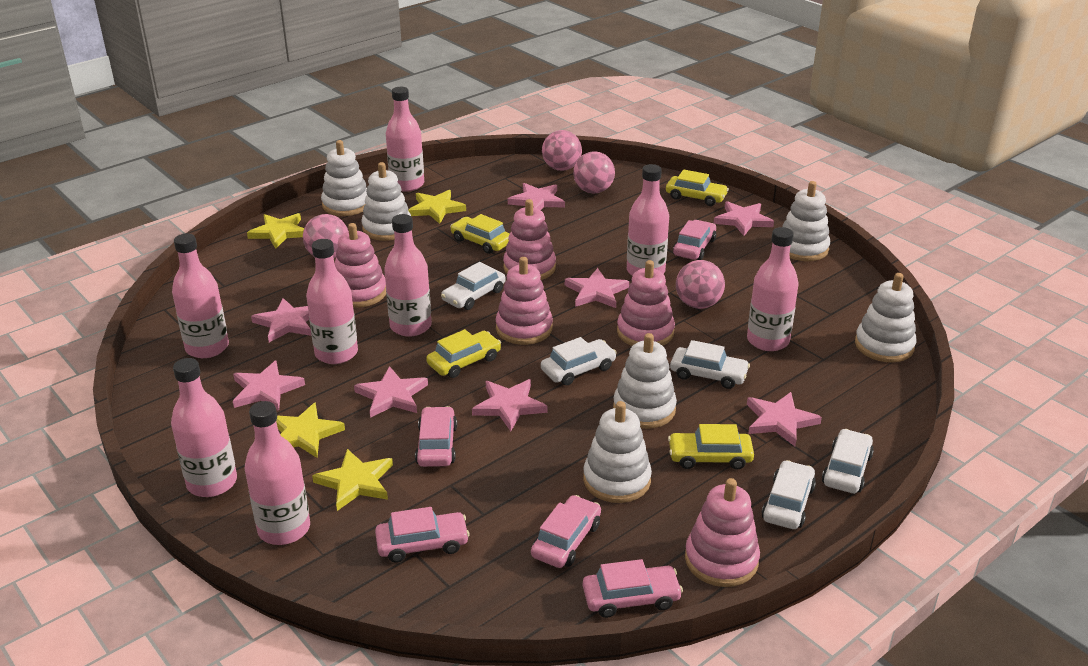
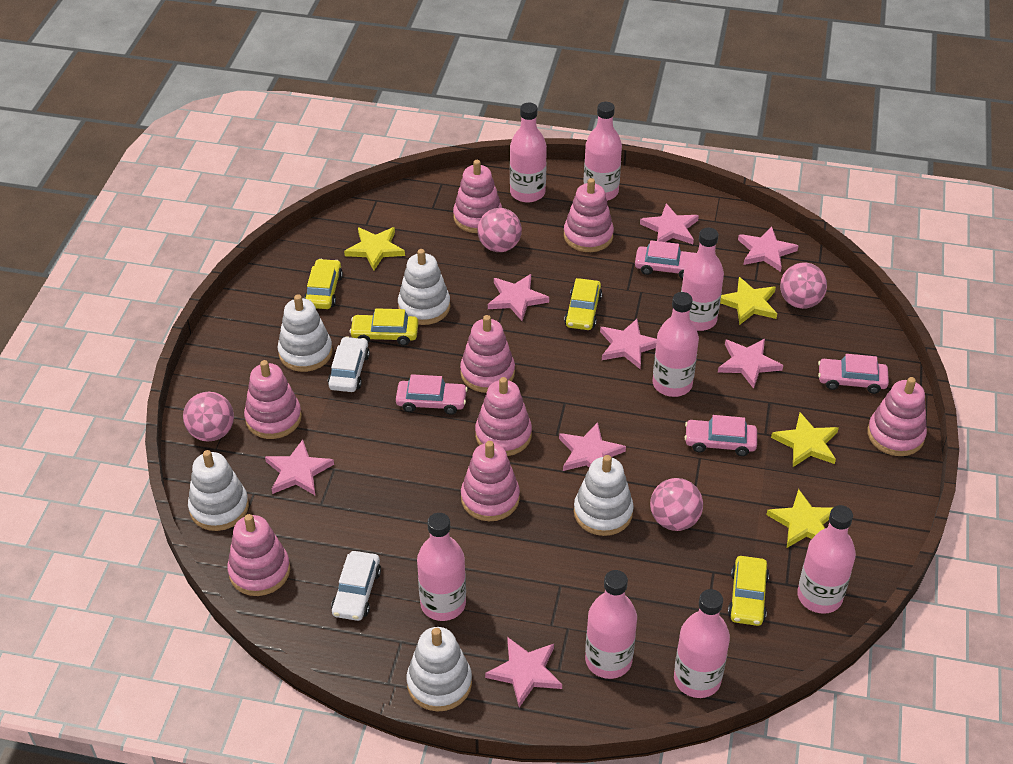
pink car: 5 -> 4
pink stacking toy: 5 -> 8
white car: 5 -> 2
white stacking toy: 6 -> 5

